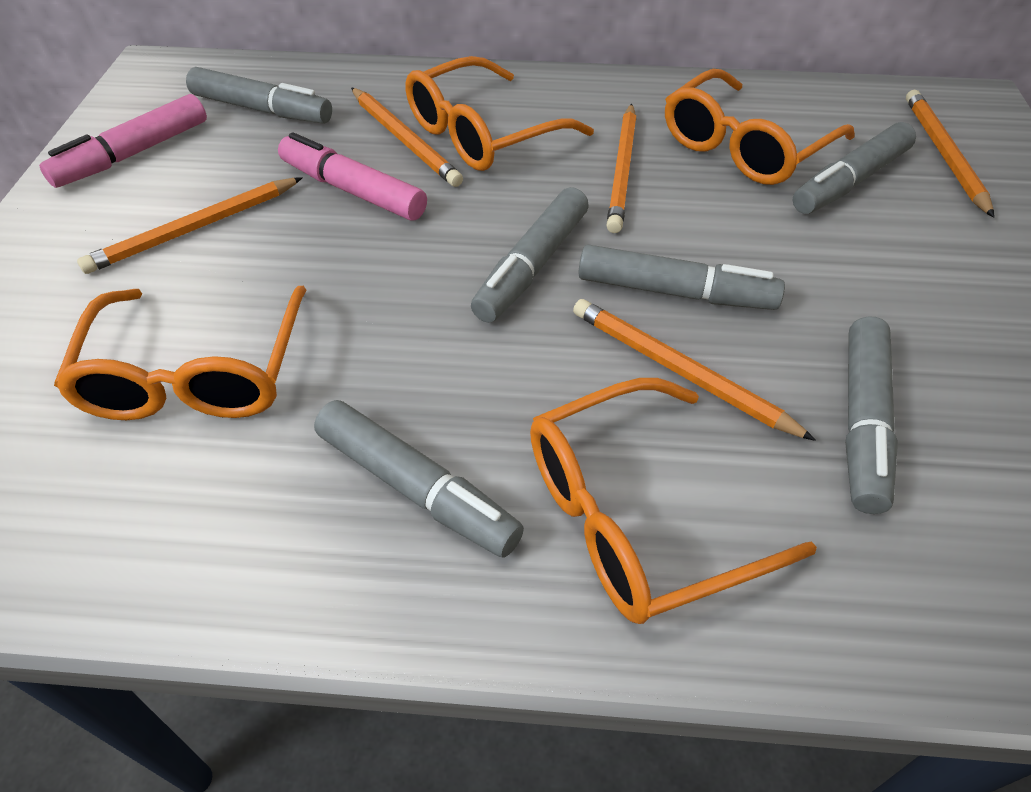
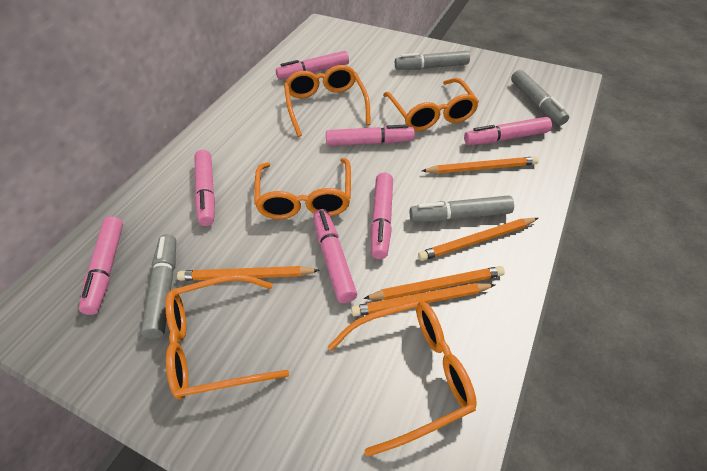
grey marker: 6 -> 4
orange glasses: 4 -> 5
pink marker: 2 -> 7

